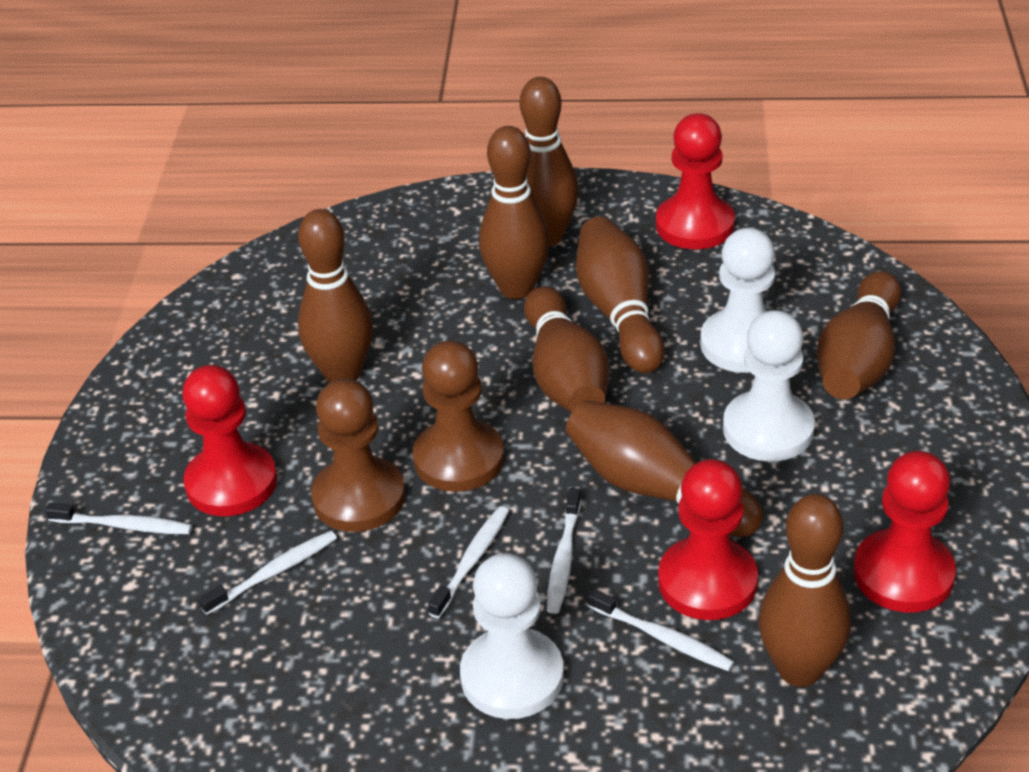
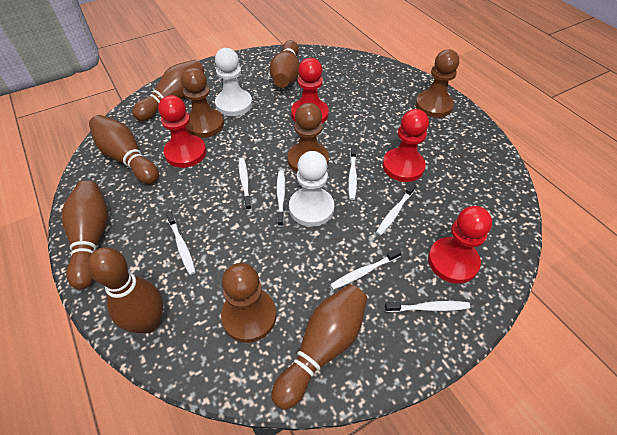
brown bowling pin: 8 -> 6
brown pawn: 2 -> 4
white pawn: 3 -> 2
white toothbrush: 5 -> 7

